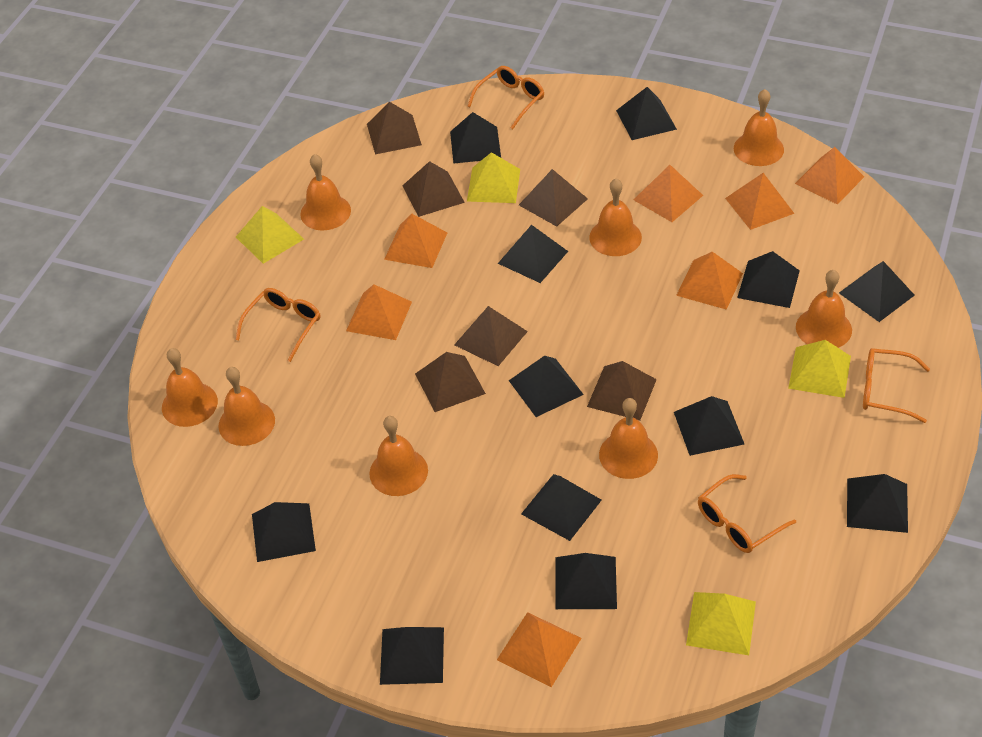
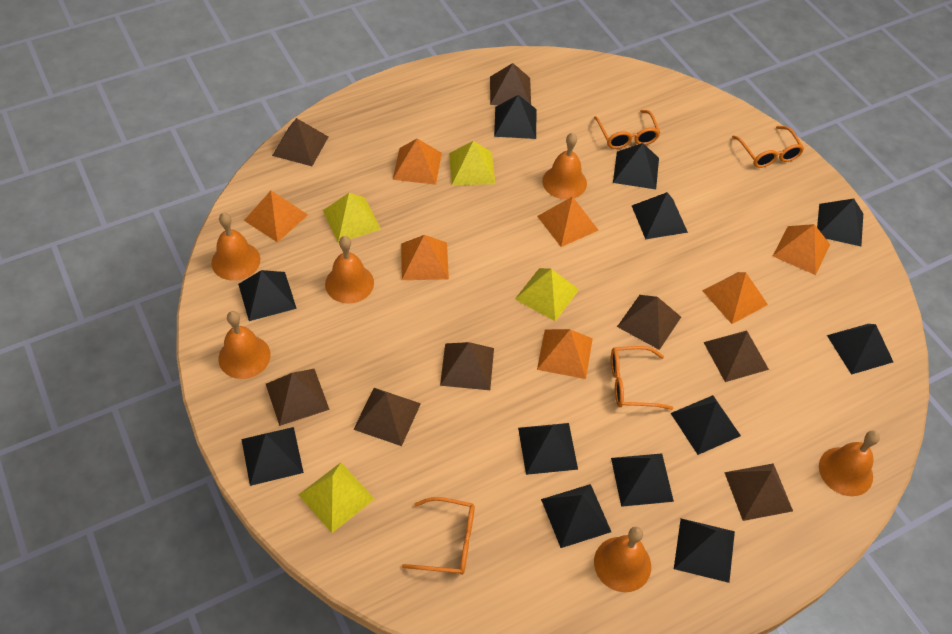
brown pyramid: 6 -> 8
orange bell: 8 -> 6

